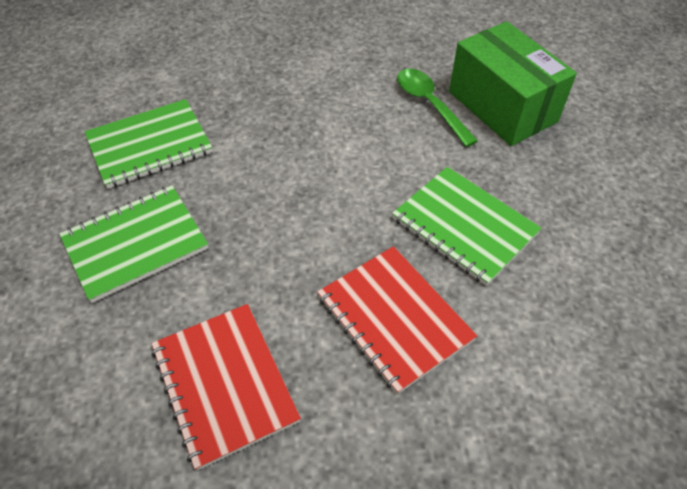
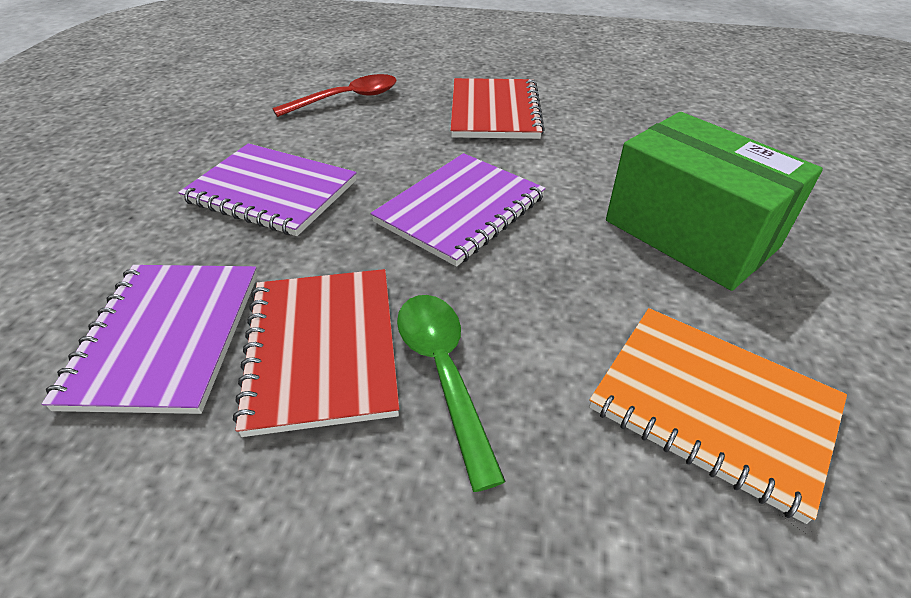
green notebook: 3 -> 0
orange notebook: 0 -> 1
purple notebook: 0 -> 3
red spoon: 0 -> 1

